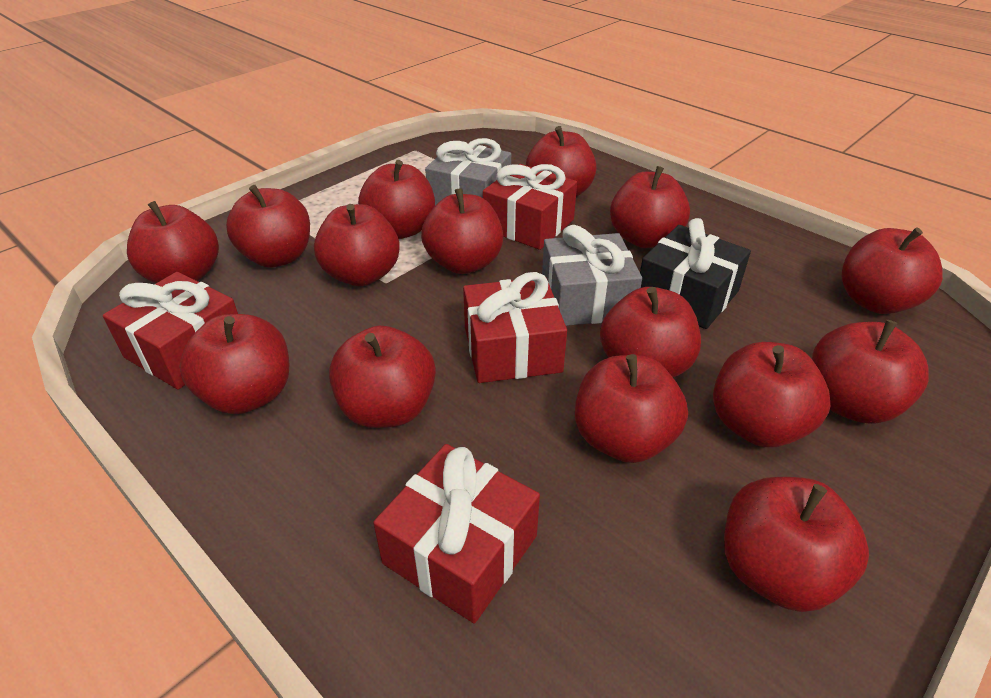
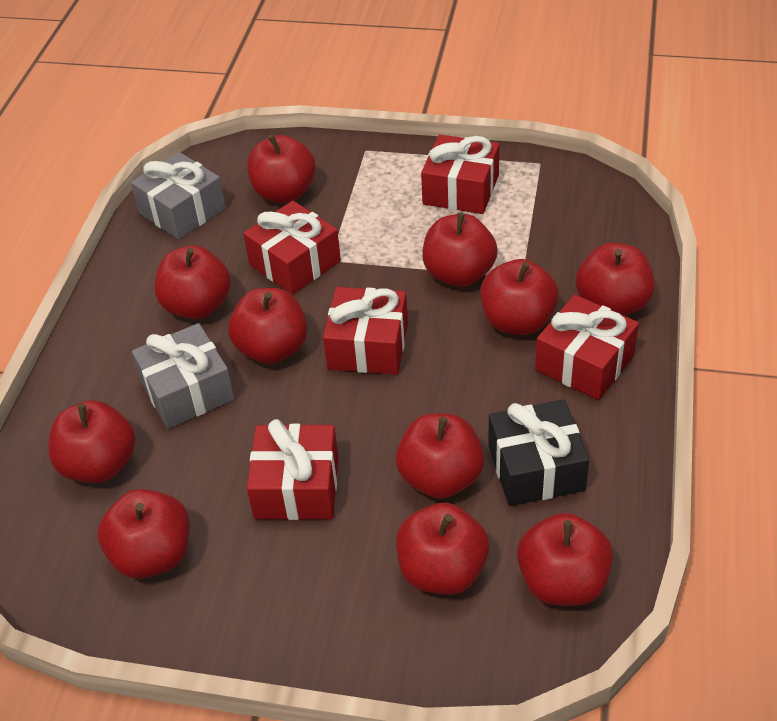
red apple: 15 -> 11
red gift: 4 -> 5

